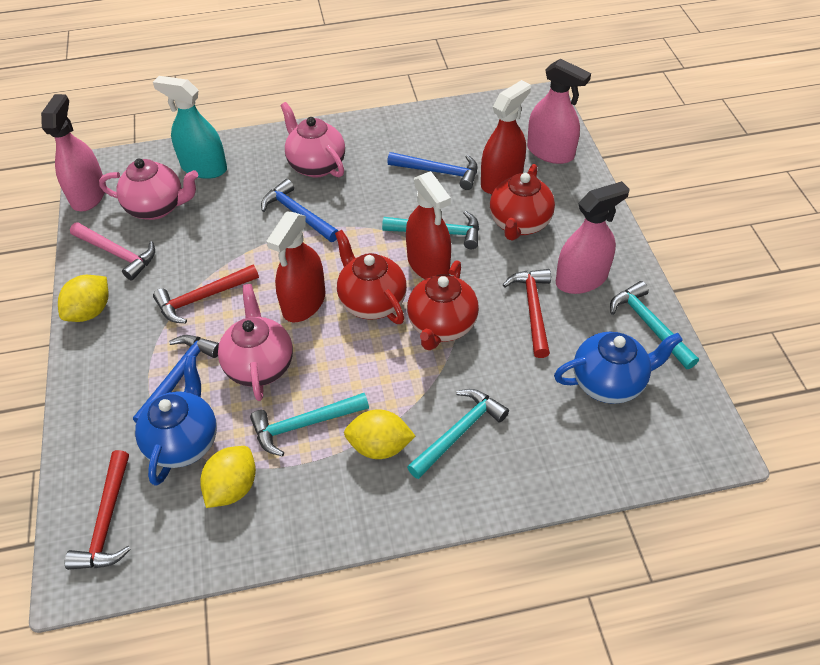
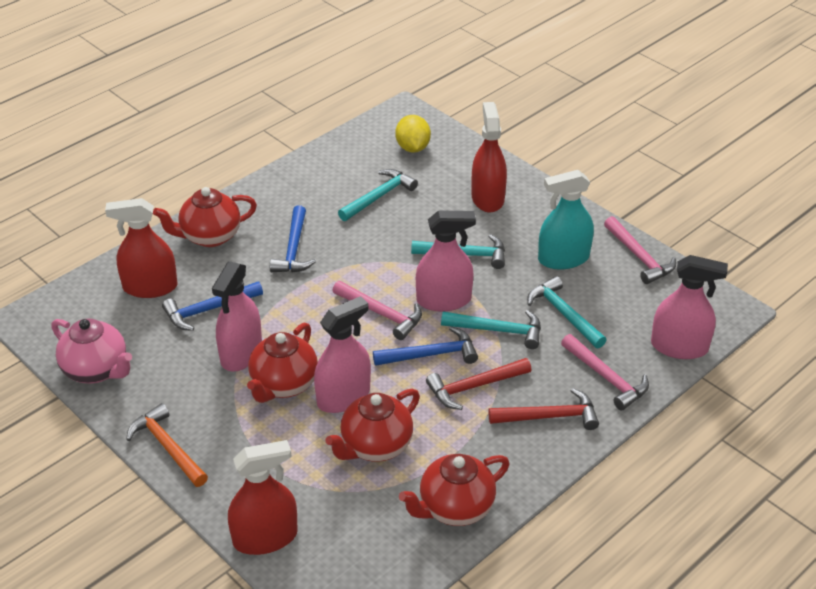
blue teapot: 2 -> 0
orange hammer: 0 -> 1
pink hammer: 1 -> 3
pink spray bottle: 3 -> 4
pink teapot: 3 -> 1
red hammer: 3 -> 2
red teapot: 3 -> 4
yellow lemon: 3 -> 1

